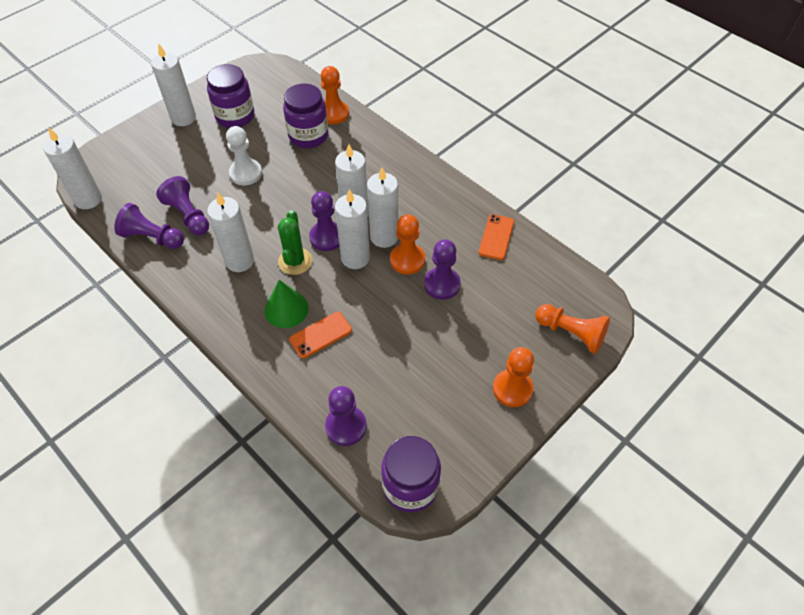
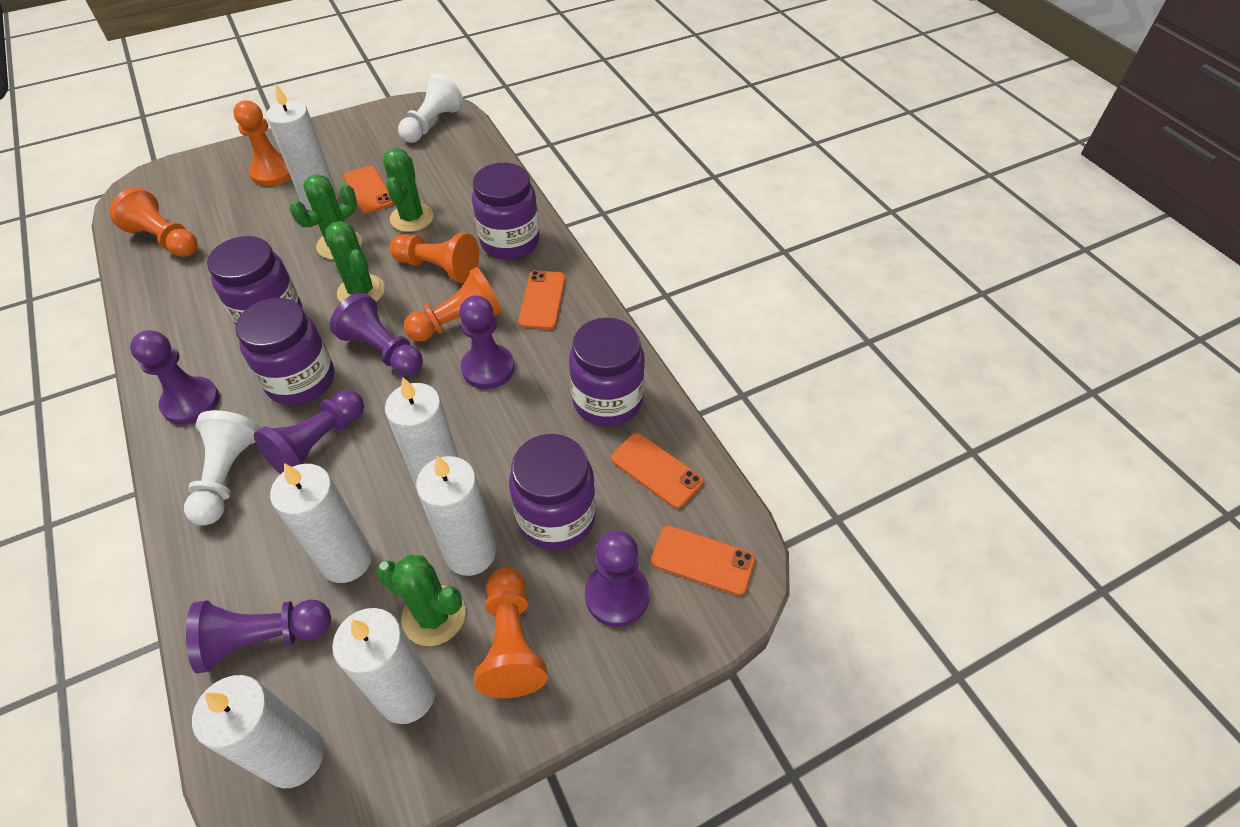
green cactus: 1 -> 4
green cone: 1 -> 0
orange pawn: 4 -> 5
orange phone: 2 -> 4
purple jar: 3 -> 5
purple pawn: 5 -> 6
white pawn: 1 -> 2

